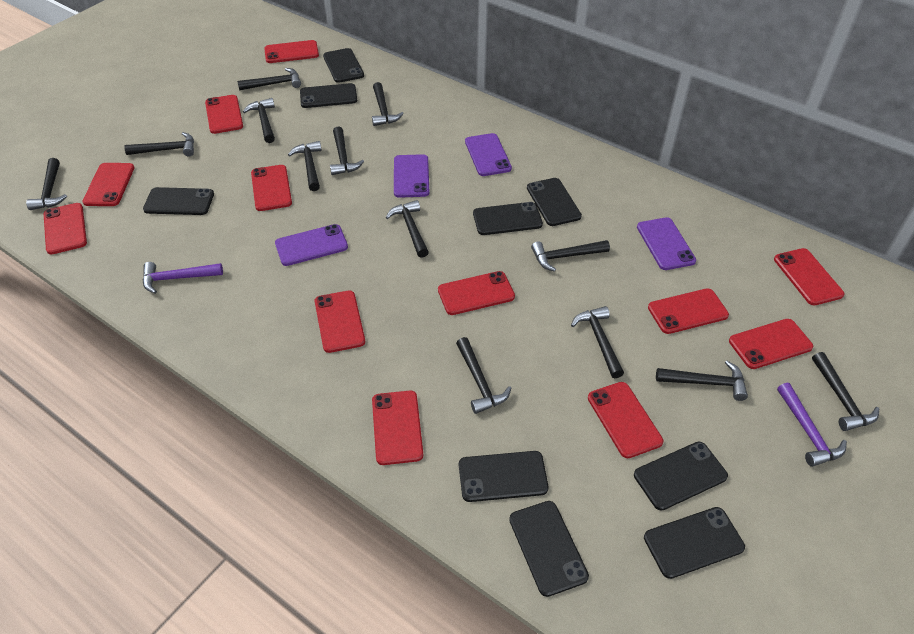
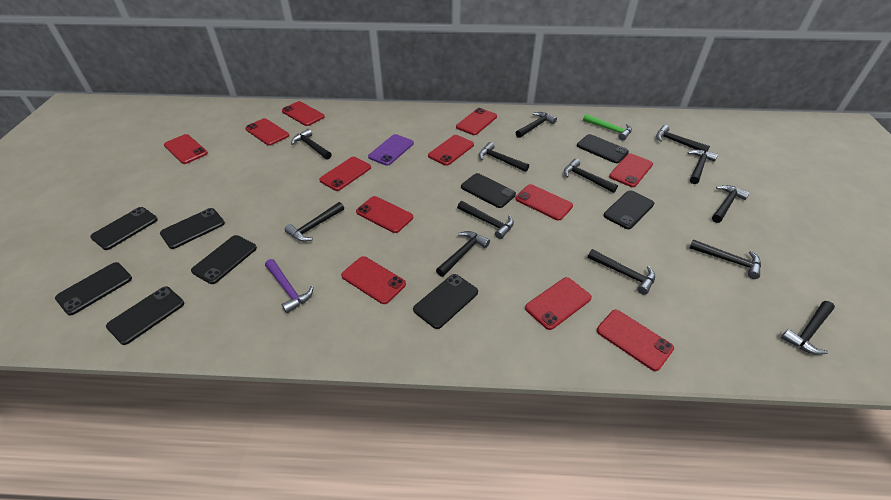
green hammer: 0 -> 1
purple hammer: 2 -> 1
purple phone: 4 -> 1

